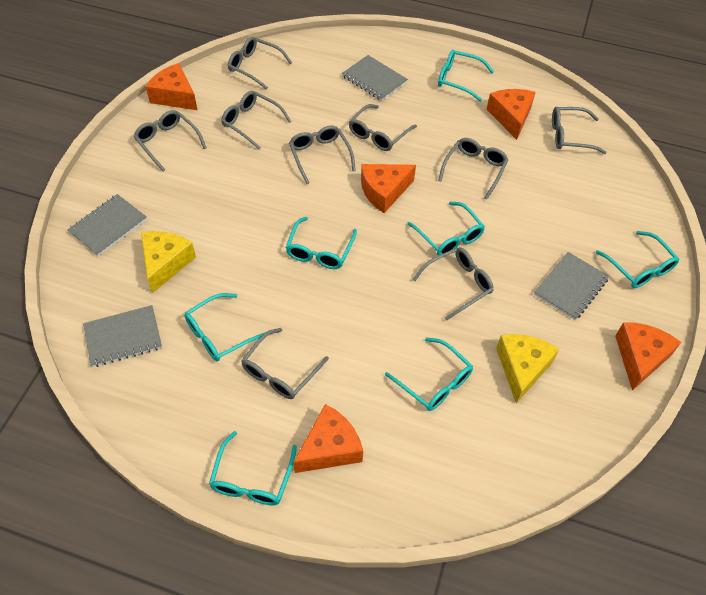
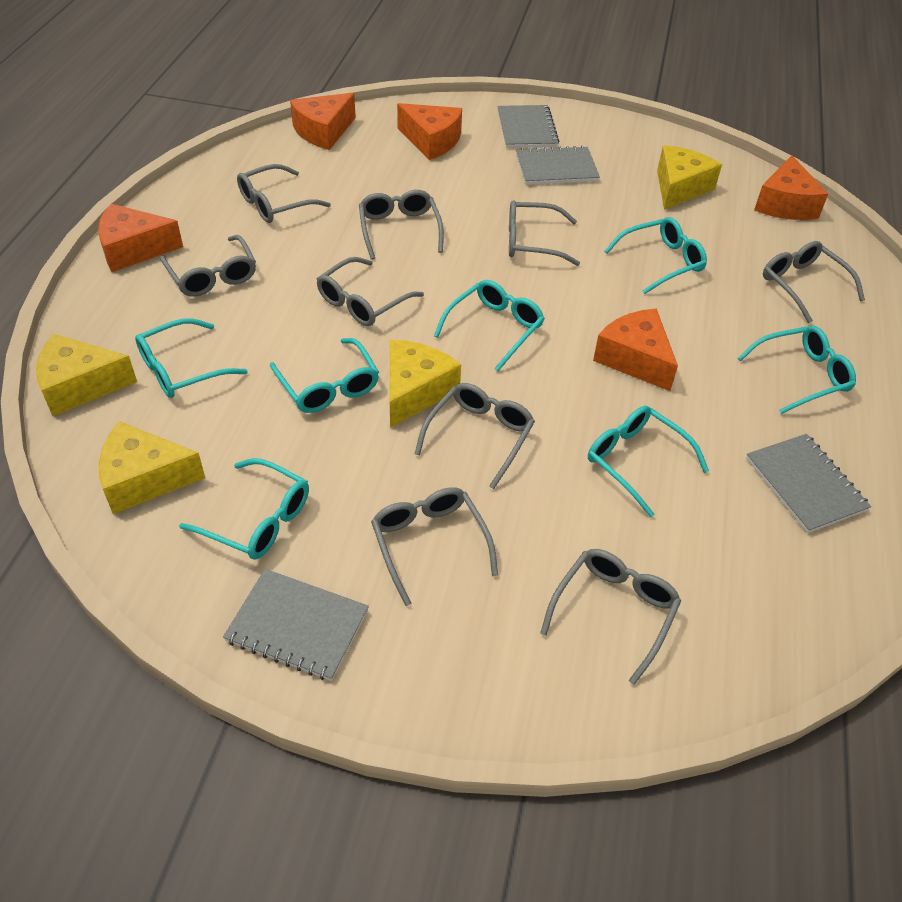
yellow cheese: 2 -> 4

